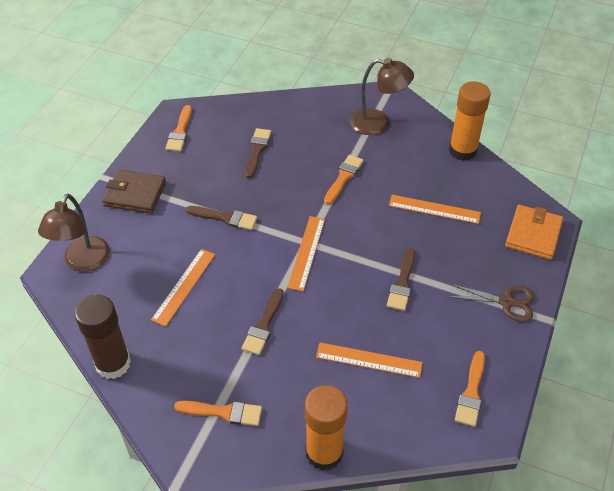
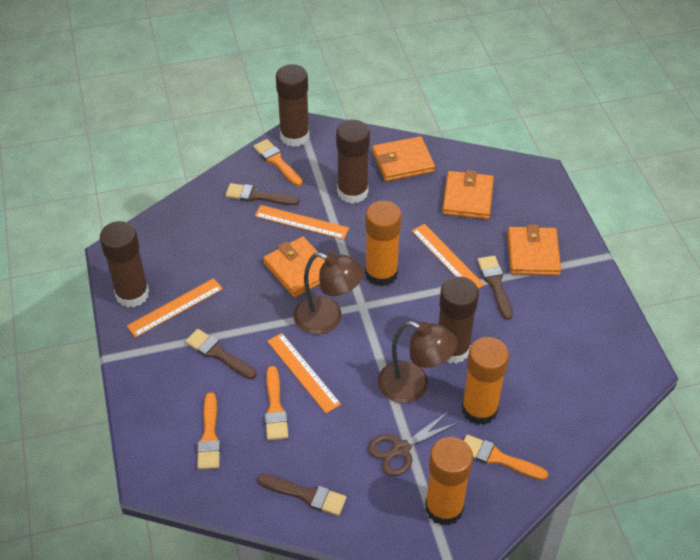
brown glue stick: 1 -> 4
brown wallet: 1 -> 0
orange glue stick: 2 -> 3
orange wallet: 1 -> 4

